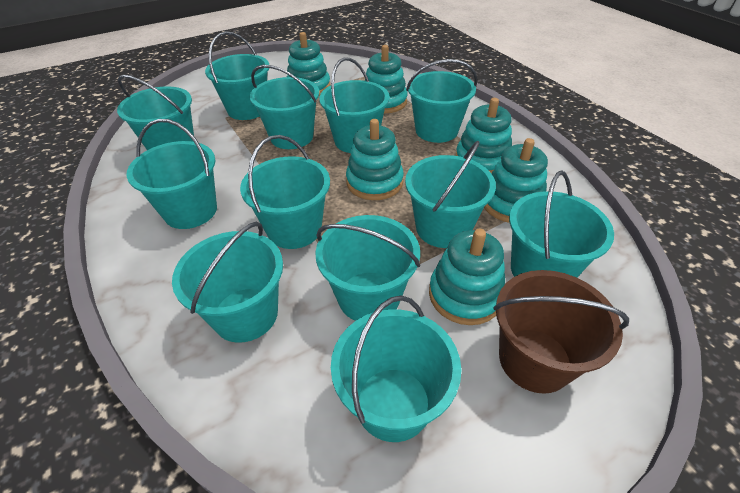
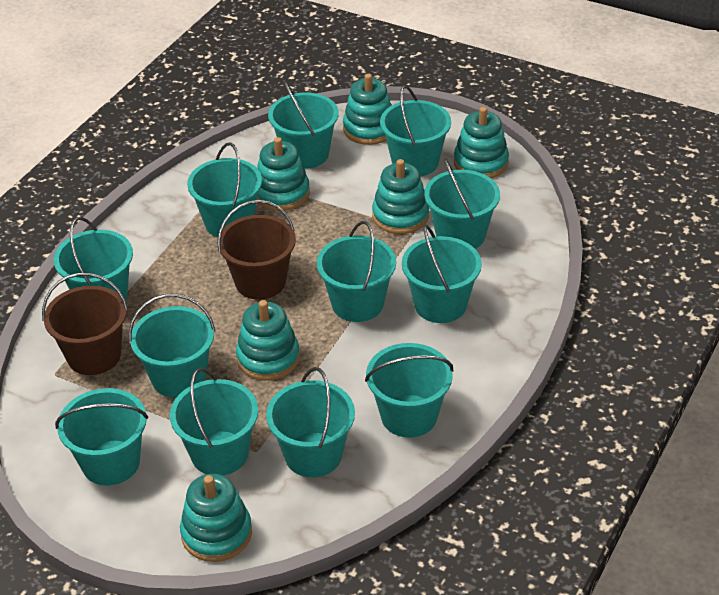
brown bucket: 1 -> 2

